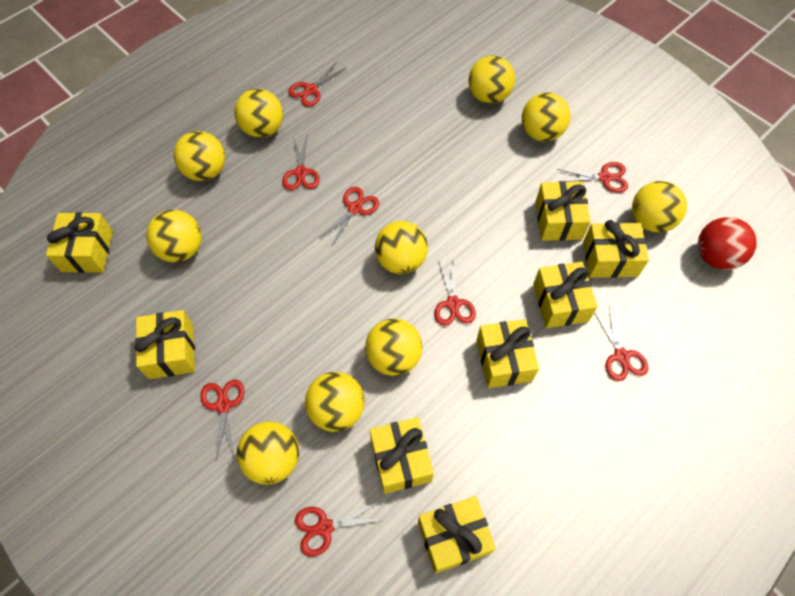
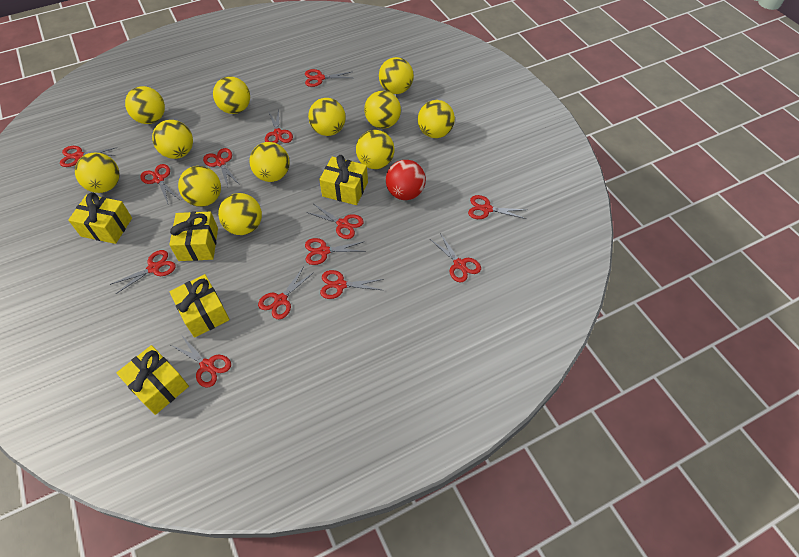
red scissors: 8 -> 13
yellow ball: 10 -> 12
yellow gift: 8 -> 5

